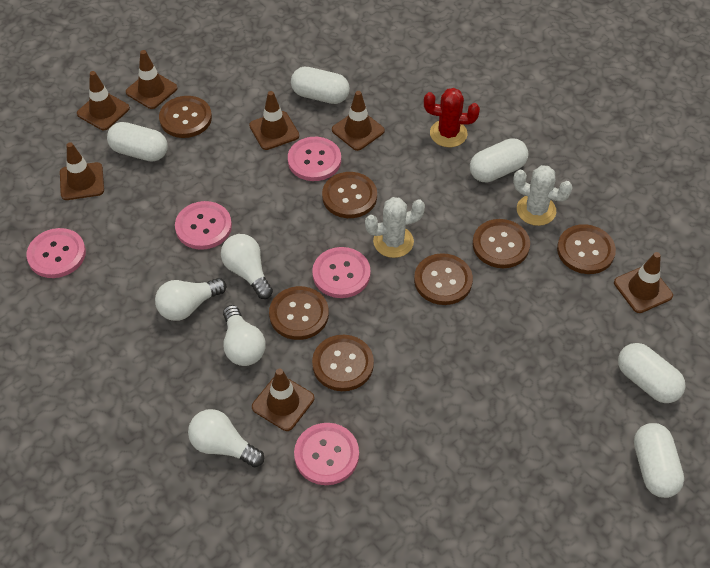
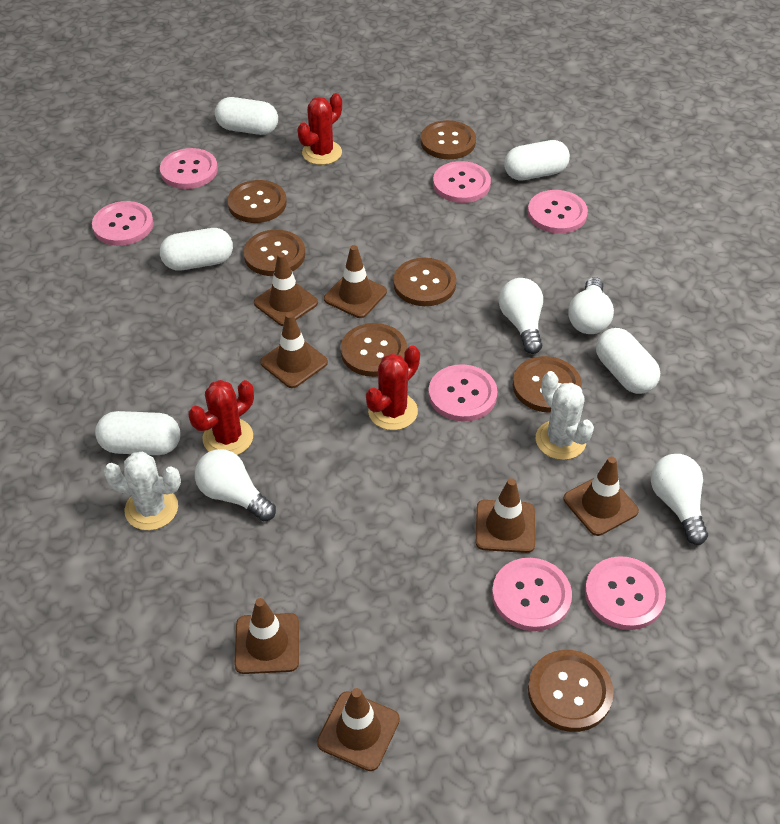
pink button: 5 -> 7
red cactus: 1 -> 3

